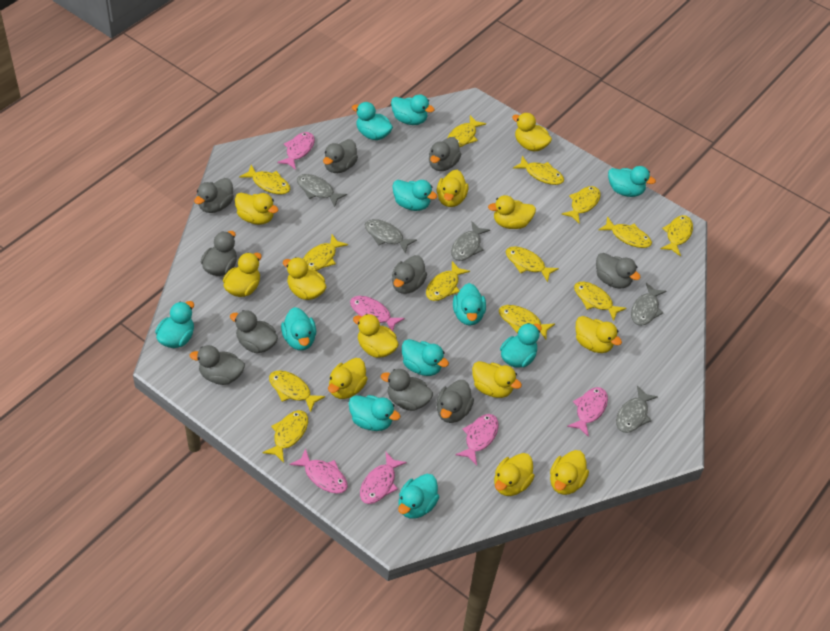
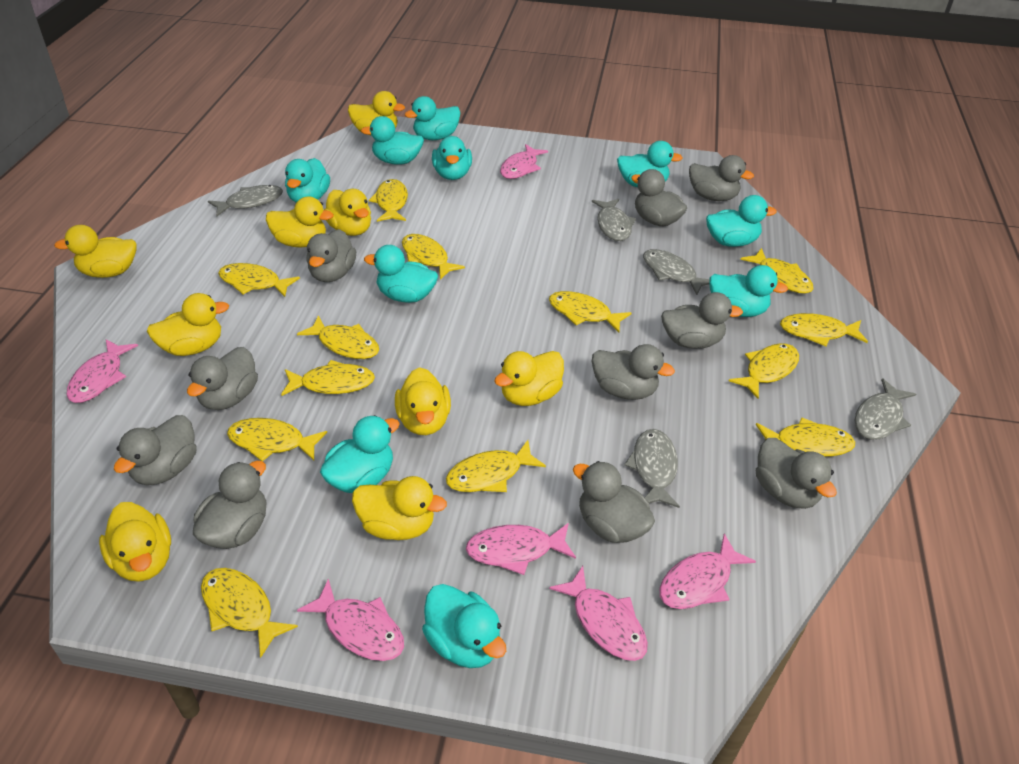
turquoise duck: 11 -> 10
yellow duck: 12 -> 9

